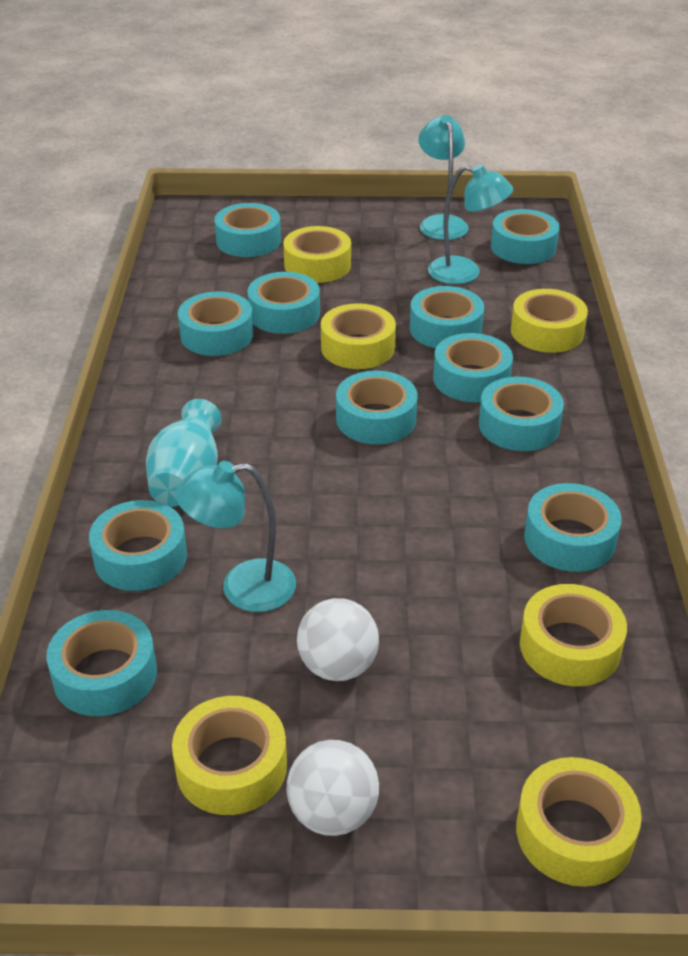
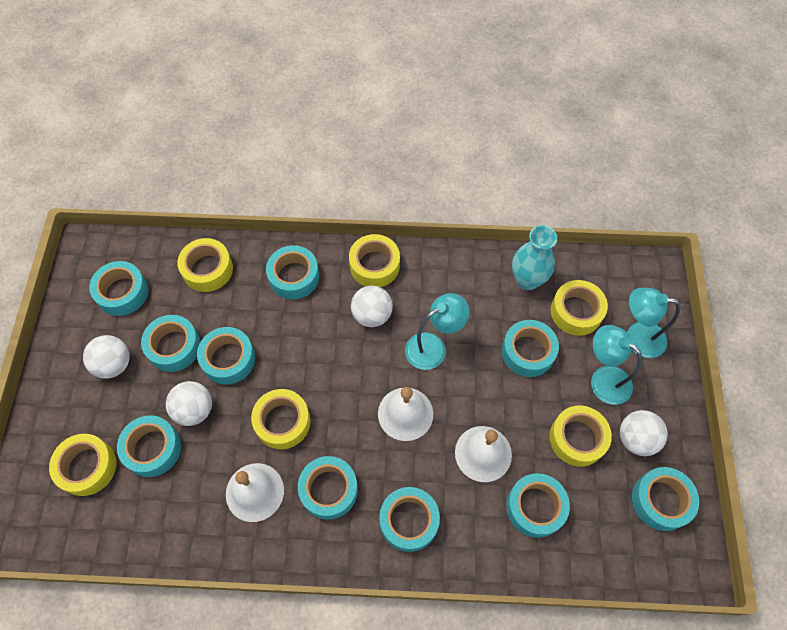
turquoise tape: 11 -> 10
white ball: 2 -> 4
white bell: 0 -> 3

